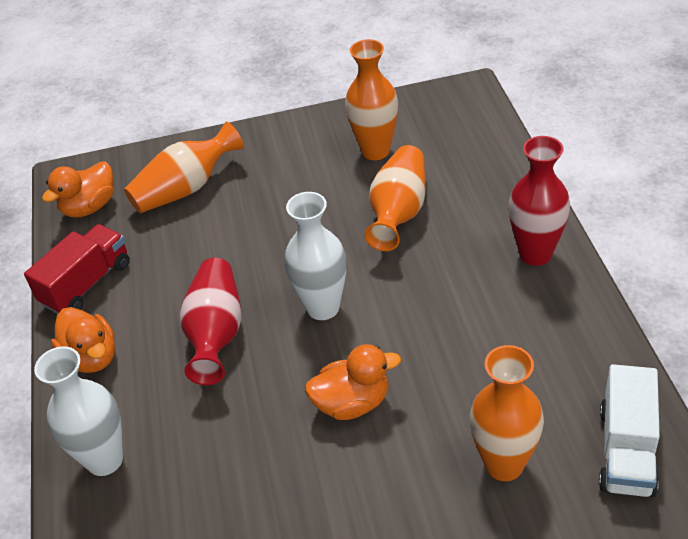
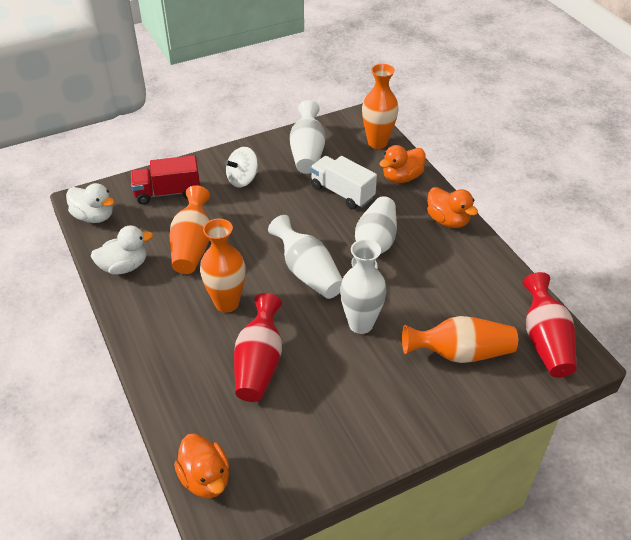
white duck: 0 -> 2
white spinning top: 0 -> 1
white vase: 2 -> 4

